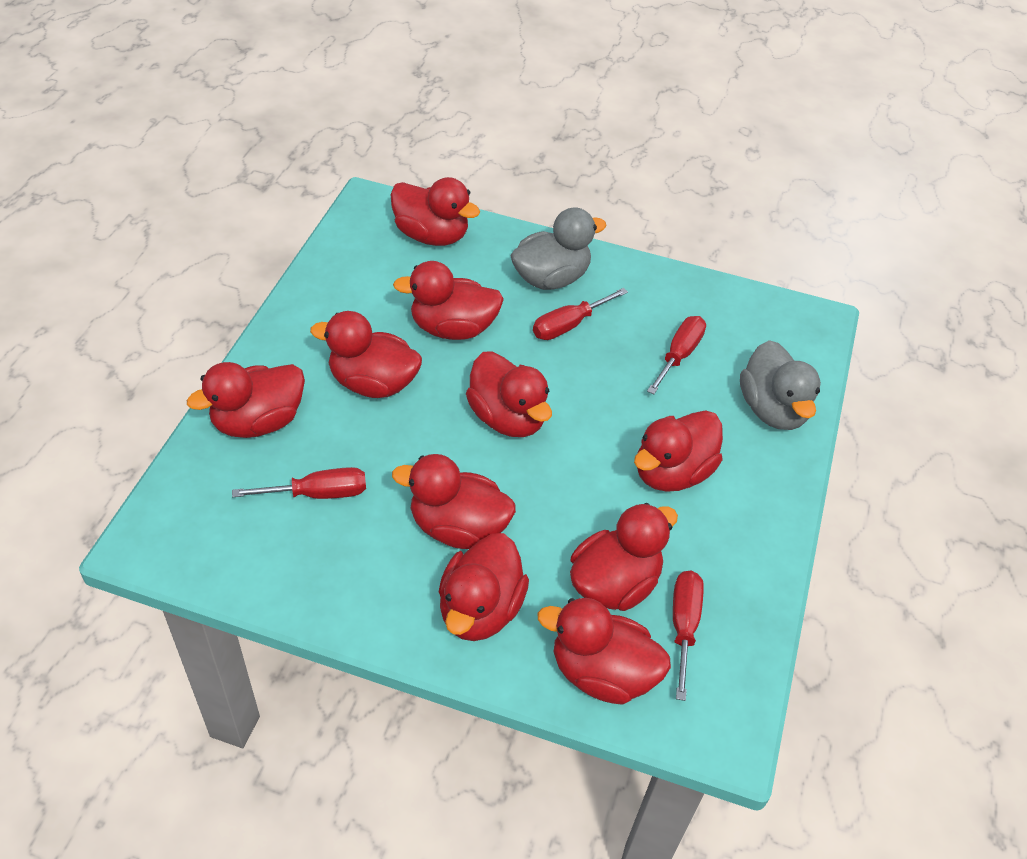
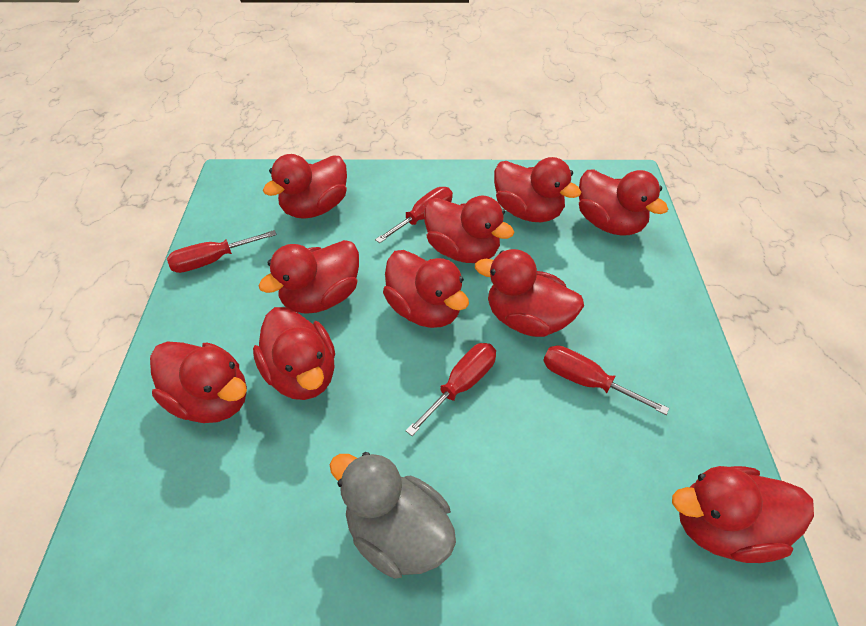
grey duck: 2 -> 1

